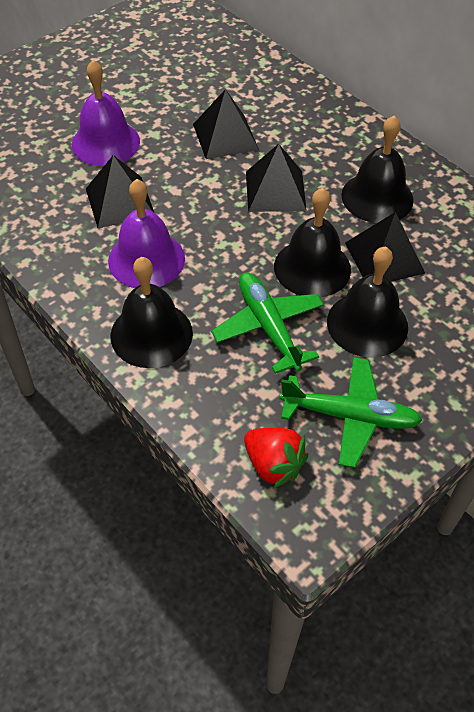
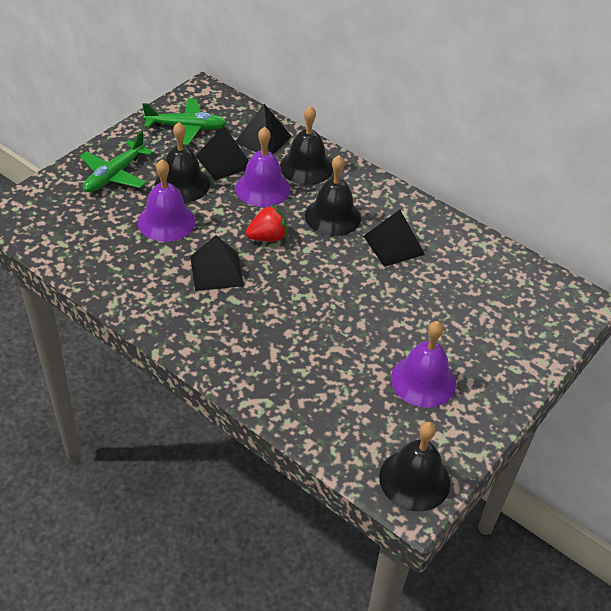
purple bell: 2 -> 3

